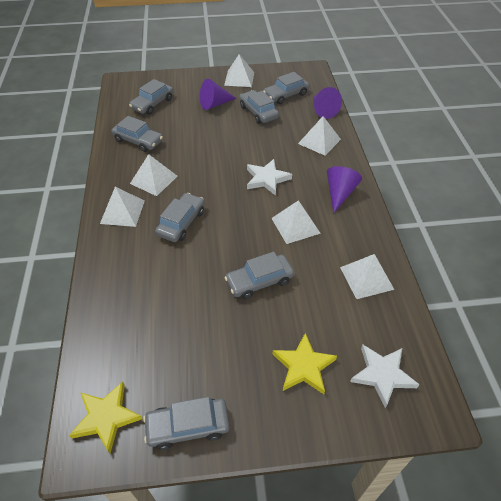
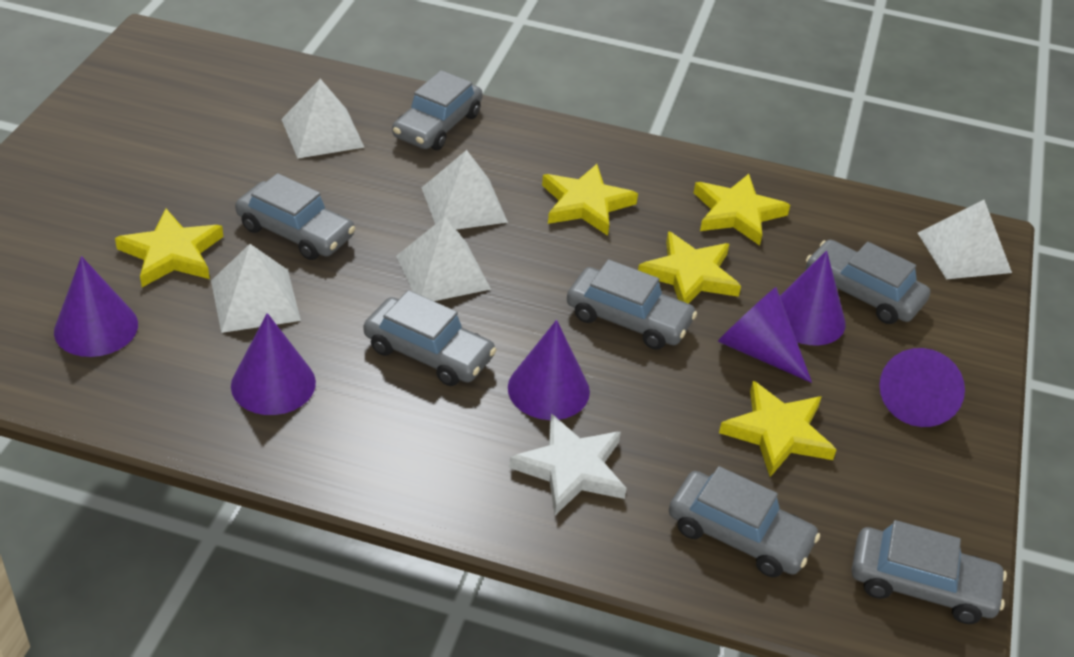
purple cone: 3 -> 6
white pyramid: 6 -> 5
white star: 2 -> 1
yellow star: 2 -> 5

